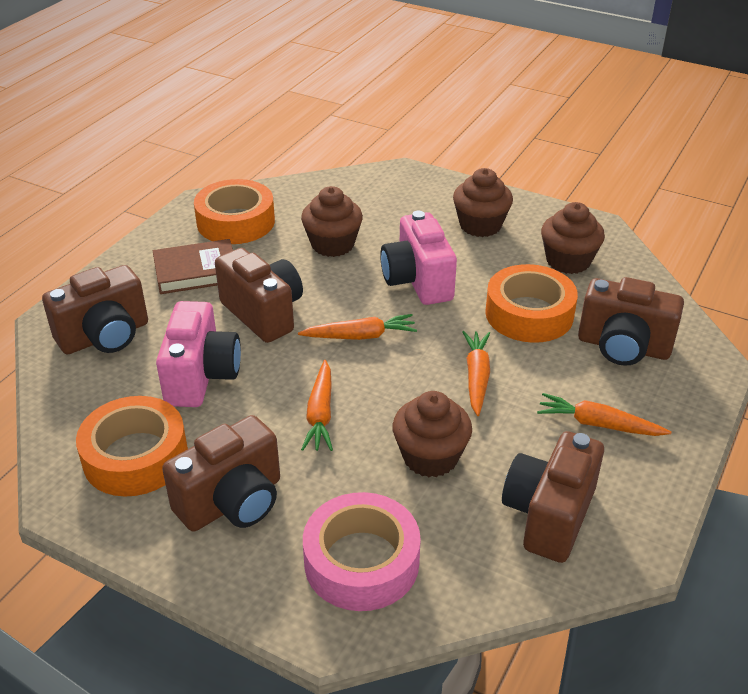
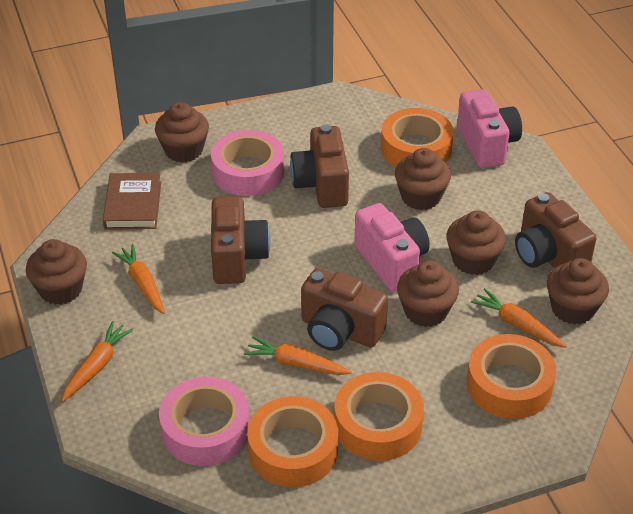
brown camera: 5 -> 4
brown cupcake: 4 -> 6
orange tape: 3 -> 4
pink tape: 1 -> 2

